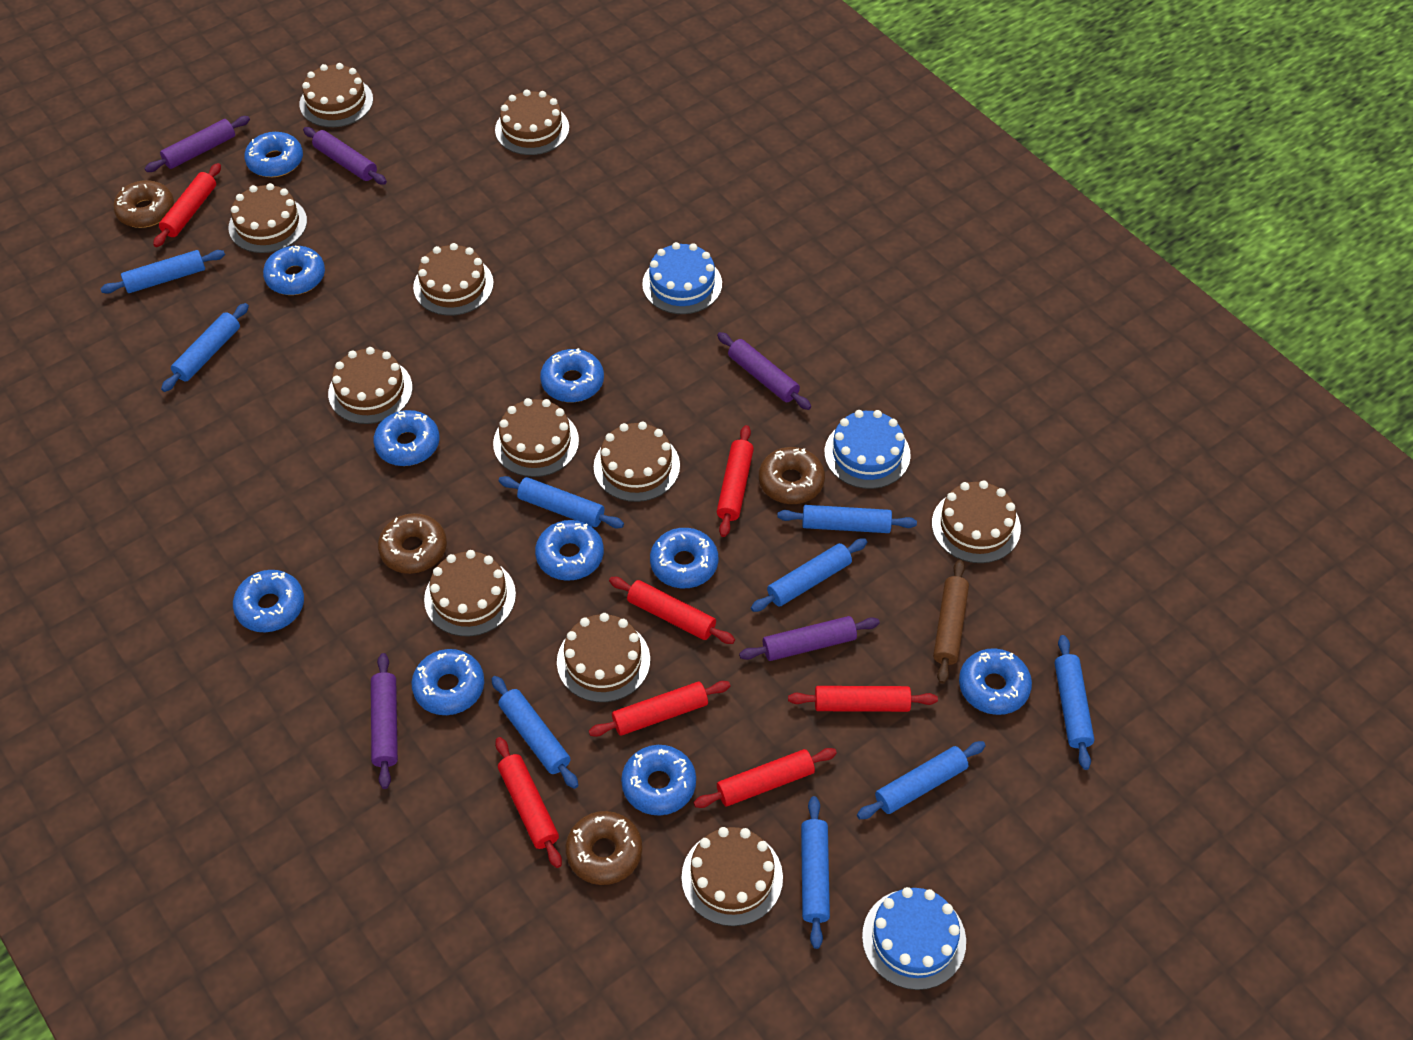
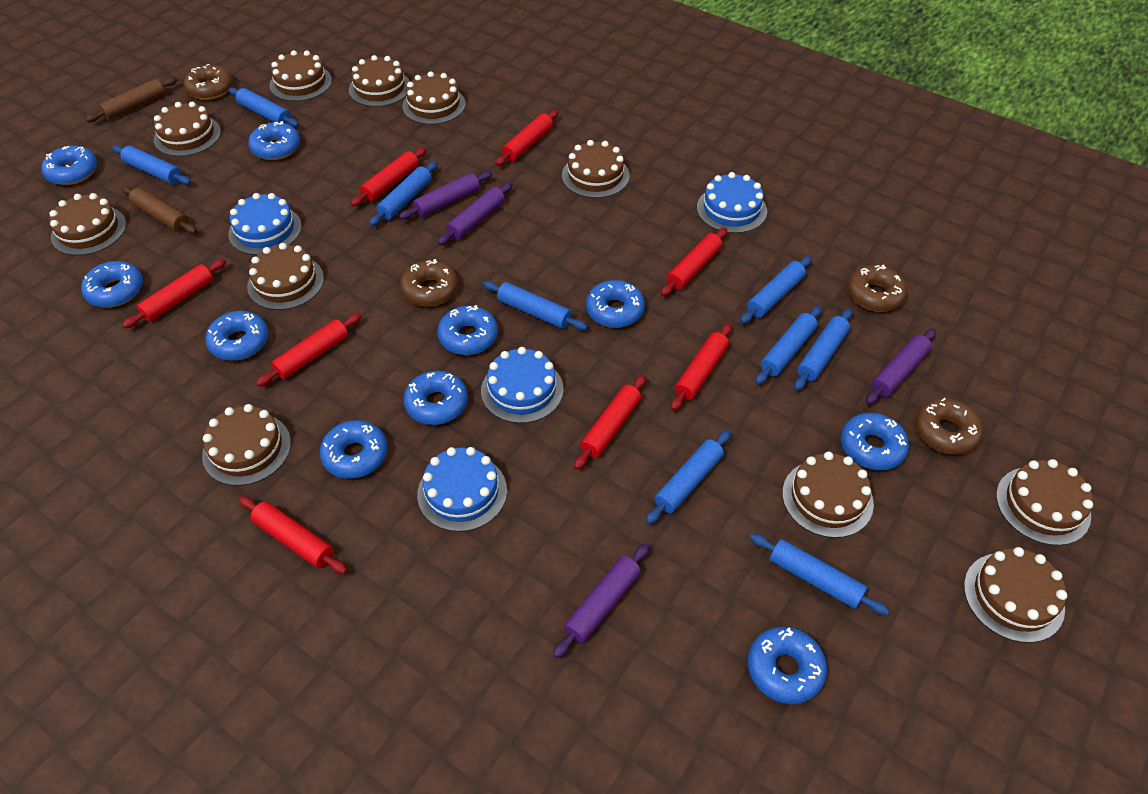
blue cake: 3 -> 4
brown rolling pin: 1 -> 2
purple rolling pin: 5 -> 4
red rolling pin: 7 -> 8

